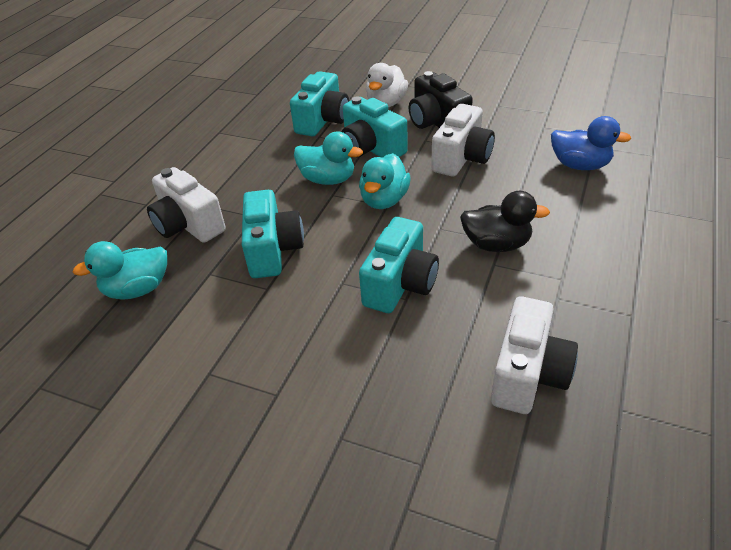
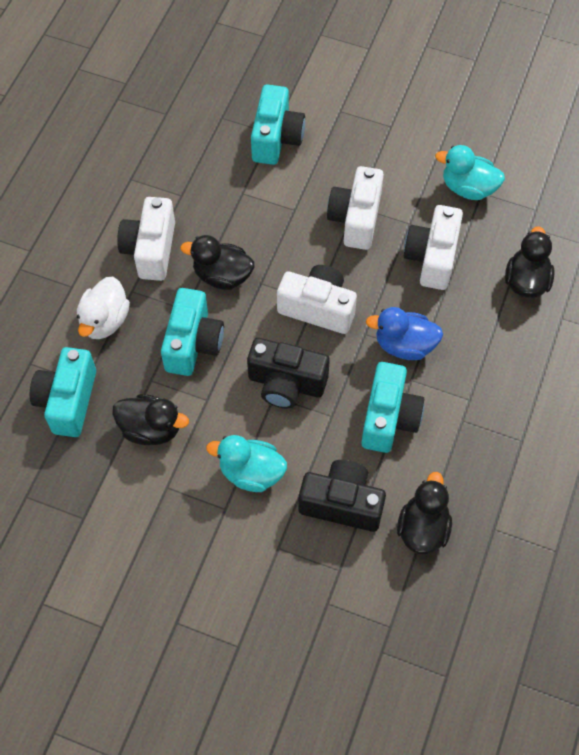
black camera: 1 -> 2
black duck: 1 -> 4
turquoise duck: 3 -> 2
white camera: 3 -> 4

